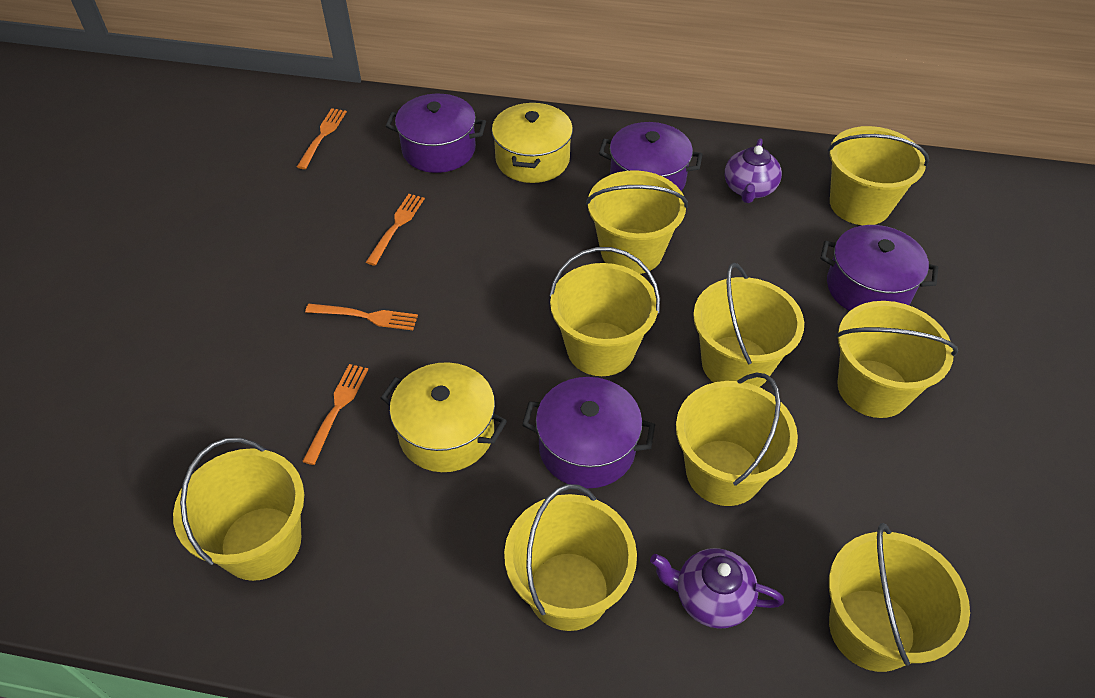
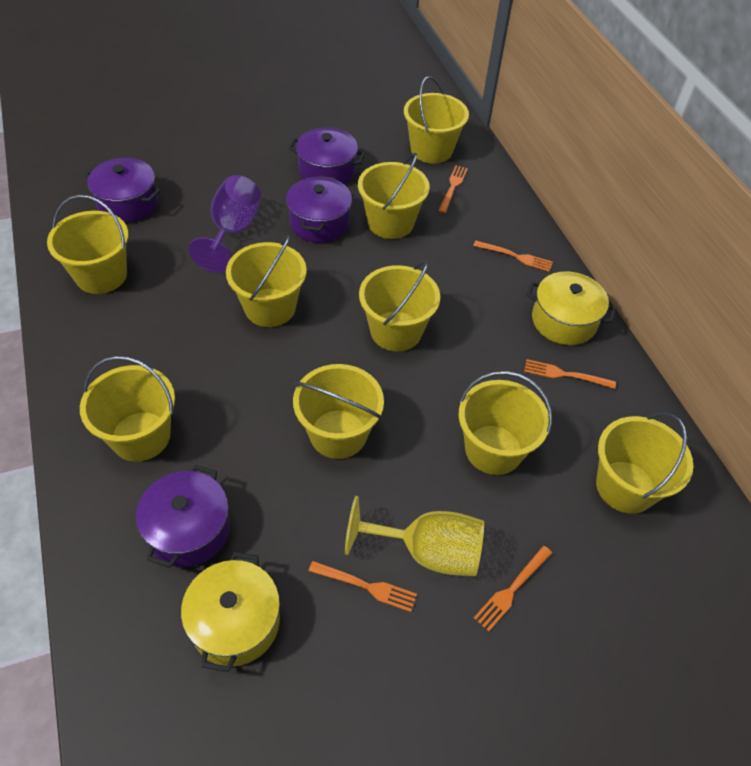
orange fork: 4 -> 5
purple goblet: 0 -> 1
purple teapot: 2 -> 0
yellow goblet: 0 -> 1

